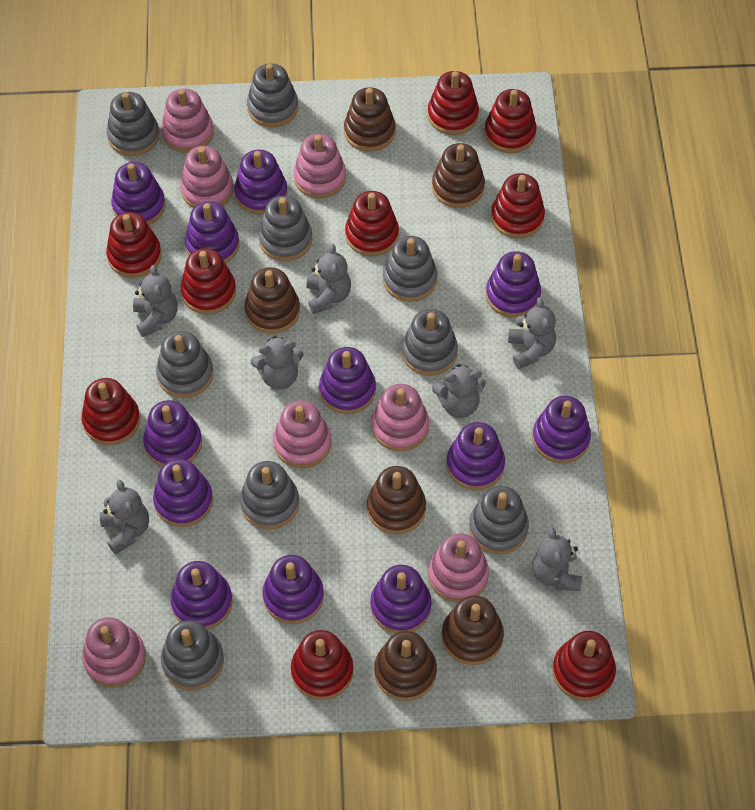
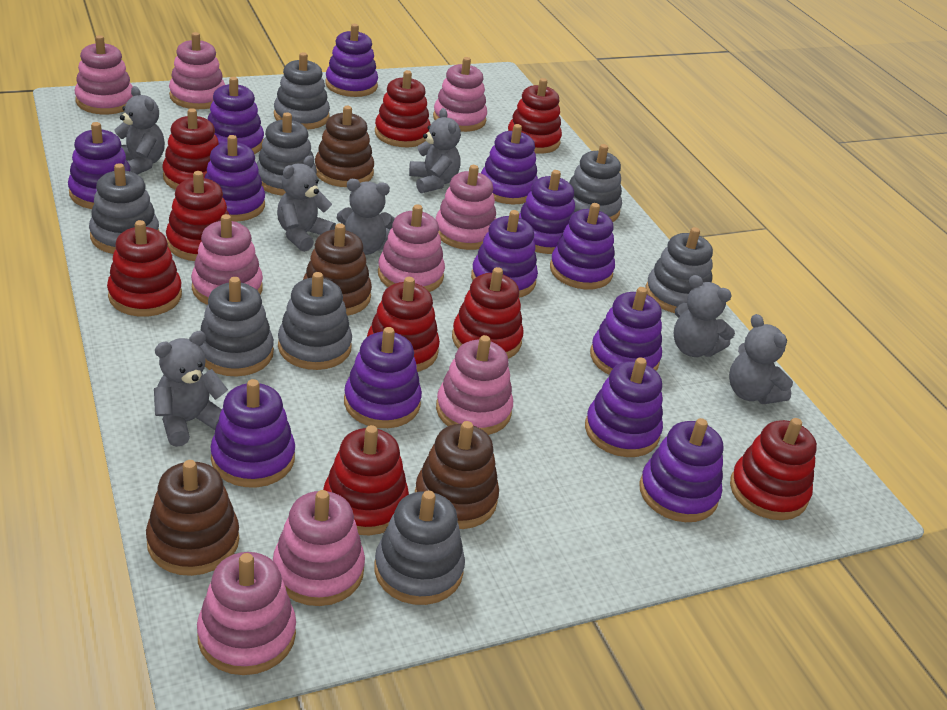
brown stacking toy: 6 -> 4
grey stacking toy: 9 -> 8
pink stacking toy: 7 -> 9
purple stacking toy: 12 -> 13

